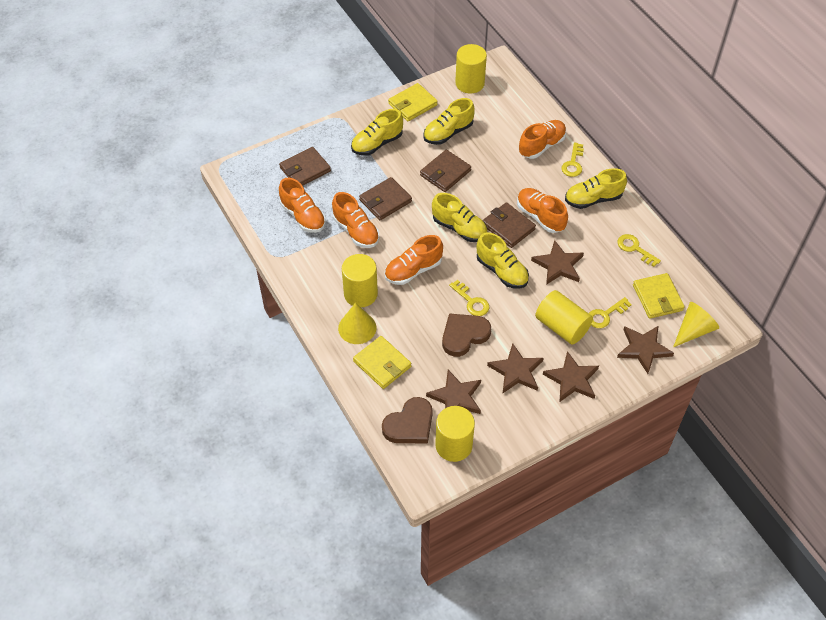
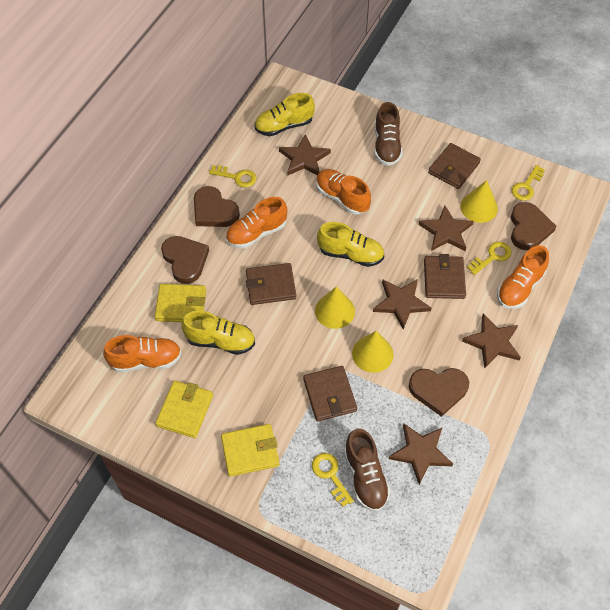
brown heart: 2 -> 4
brown shoe: 0 -> 2
orange shoe: 5 -> 4
yellow cone: 2 -> 3
yellow cylinder: 4 -> 0
yellow shoe: 5 -> 3

